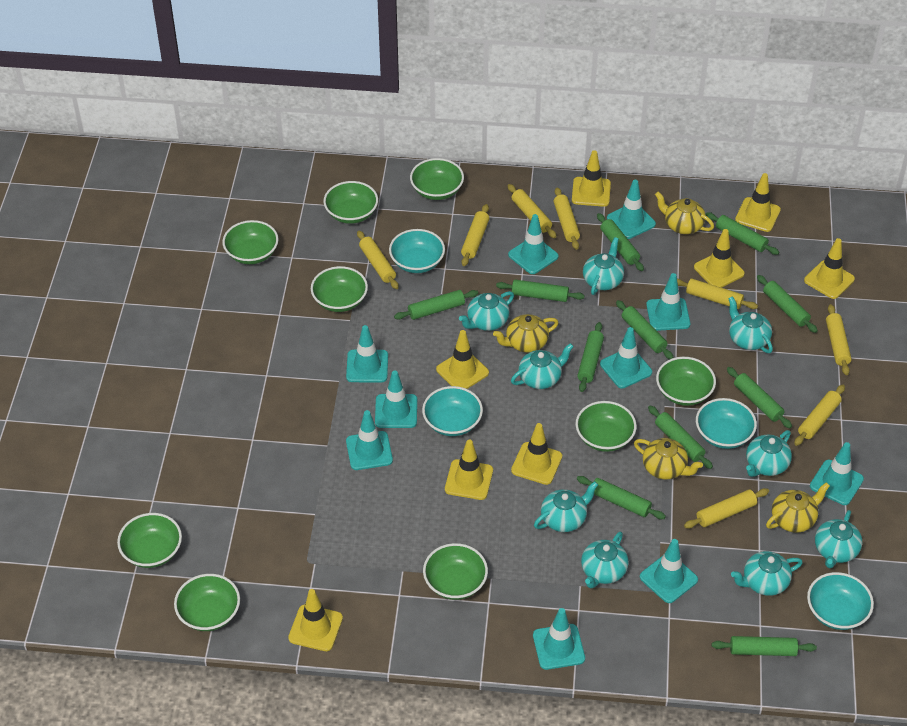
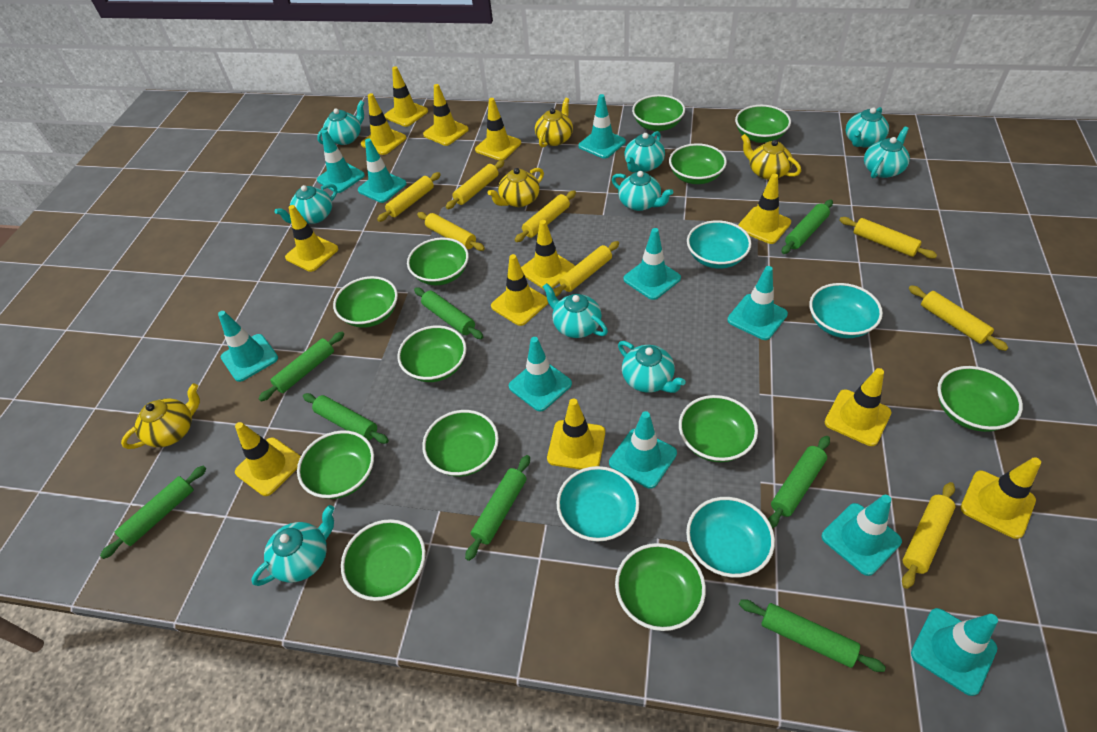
green bowl: 9 -> 12
green rolling pin: 11 -> 8
yellow traffic cone: 8 -> 12

